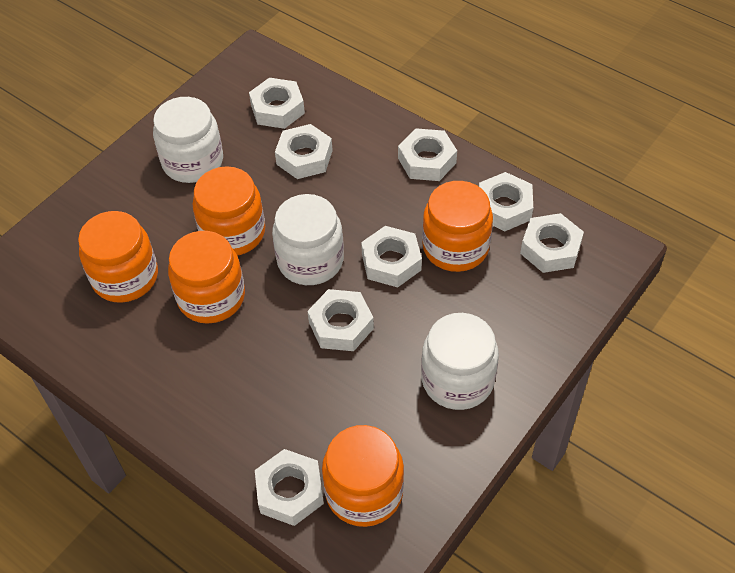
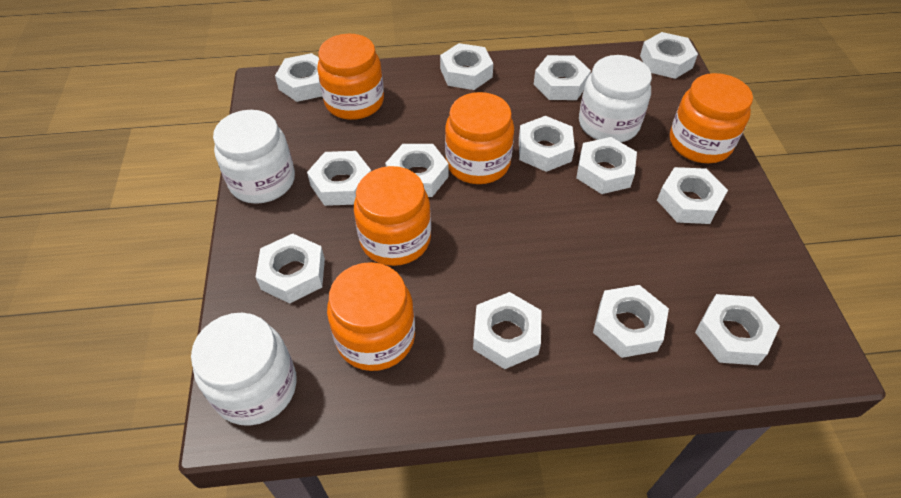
white nut: 8 -> 13

